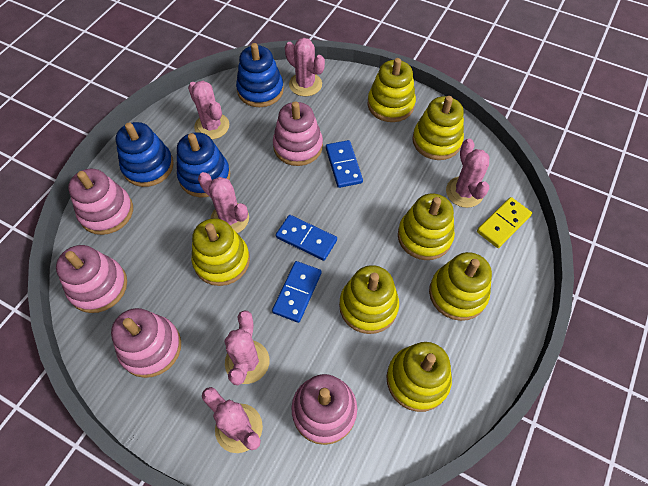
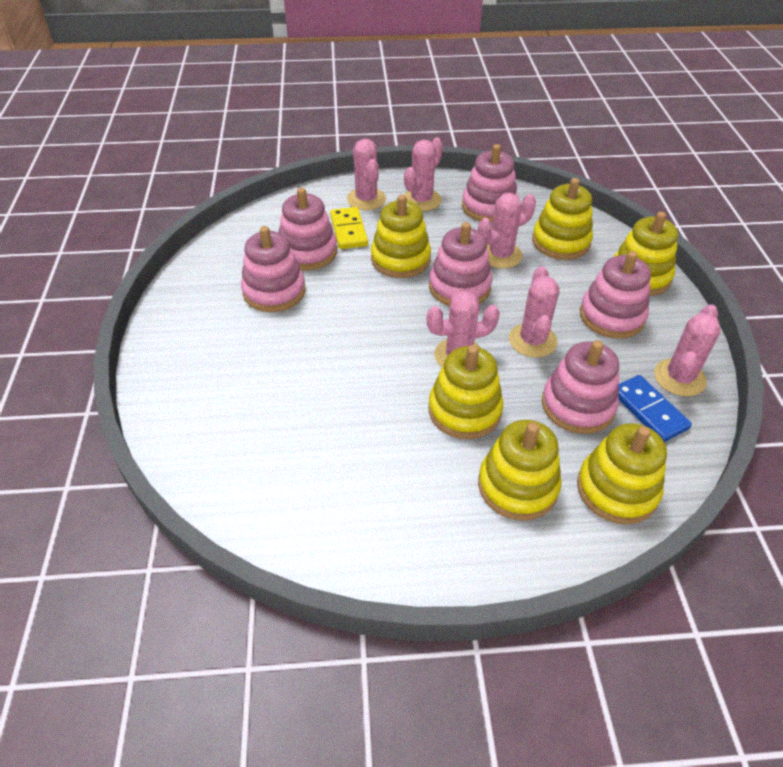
blue domino: 3 -> 1
blue stacking toy: 3 -> 0
pink stacking toy: 5 -> 6
yellow stacking toy: 7 -> 6

